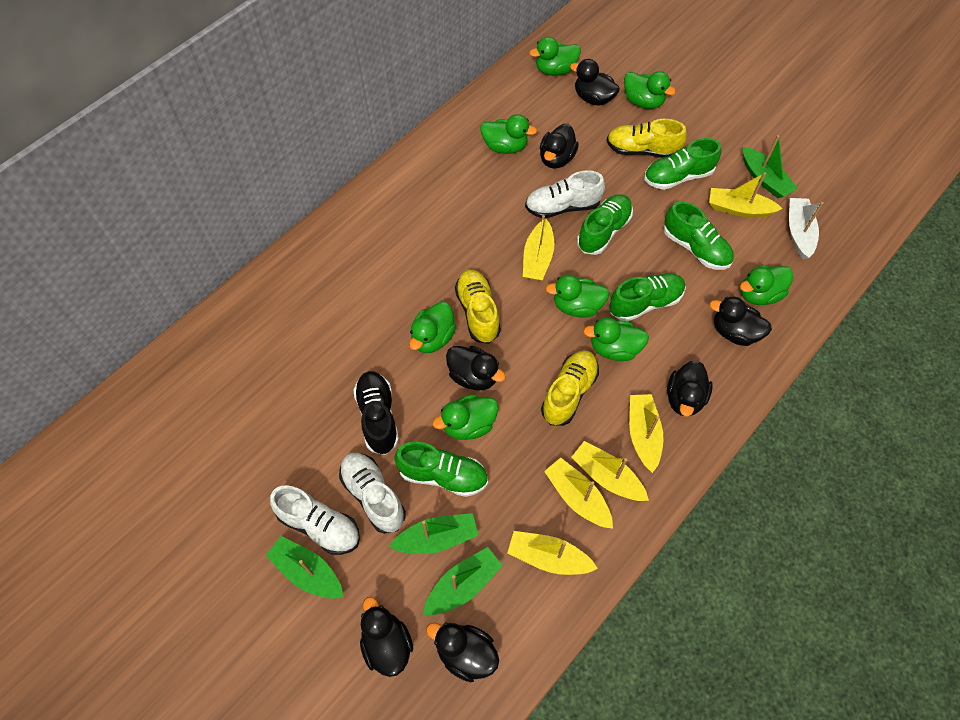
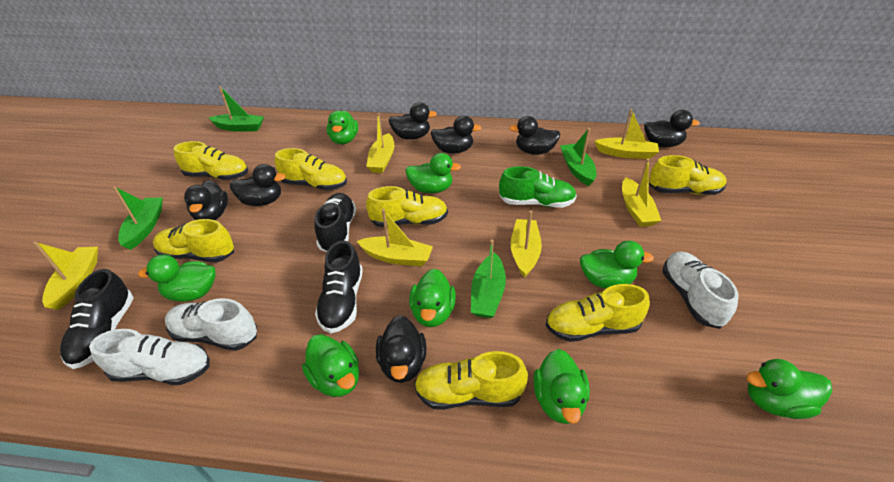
black shoe: 1 -> 3
green shoe: 5 -> 1
white boat: 1 -> 0
yellow shoe: 3 -> 7

